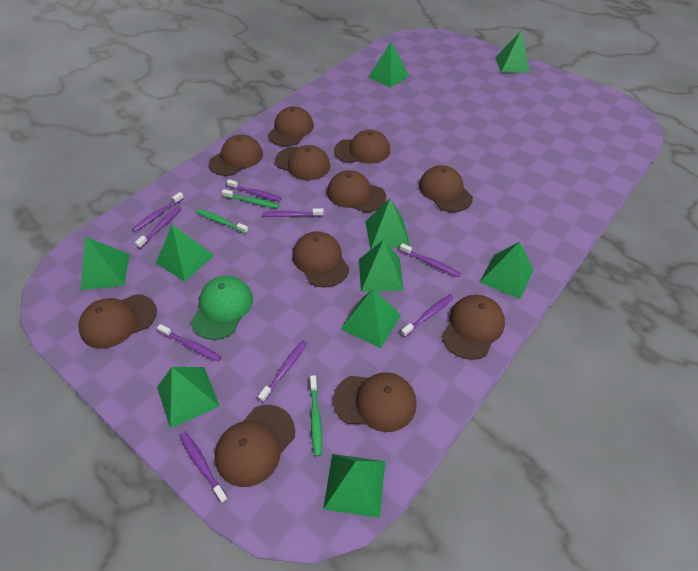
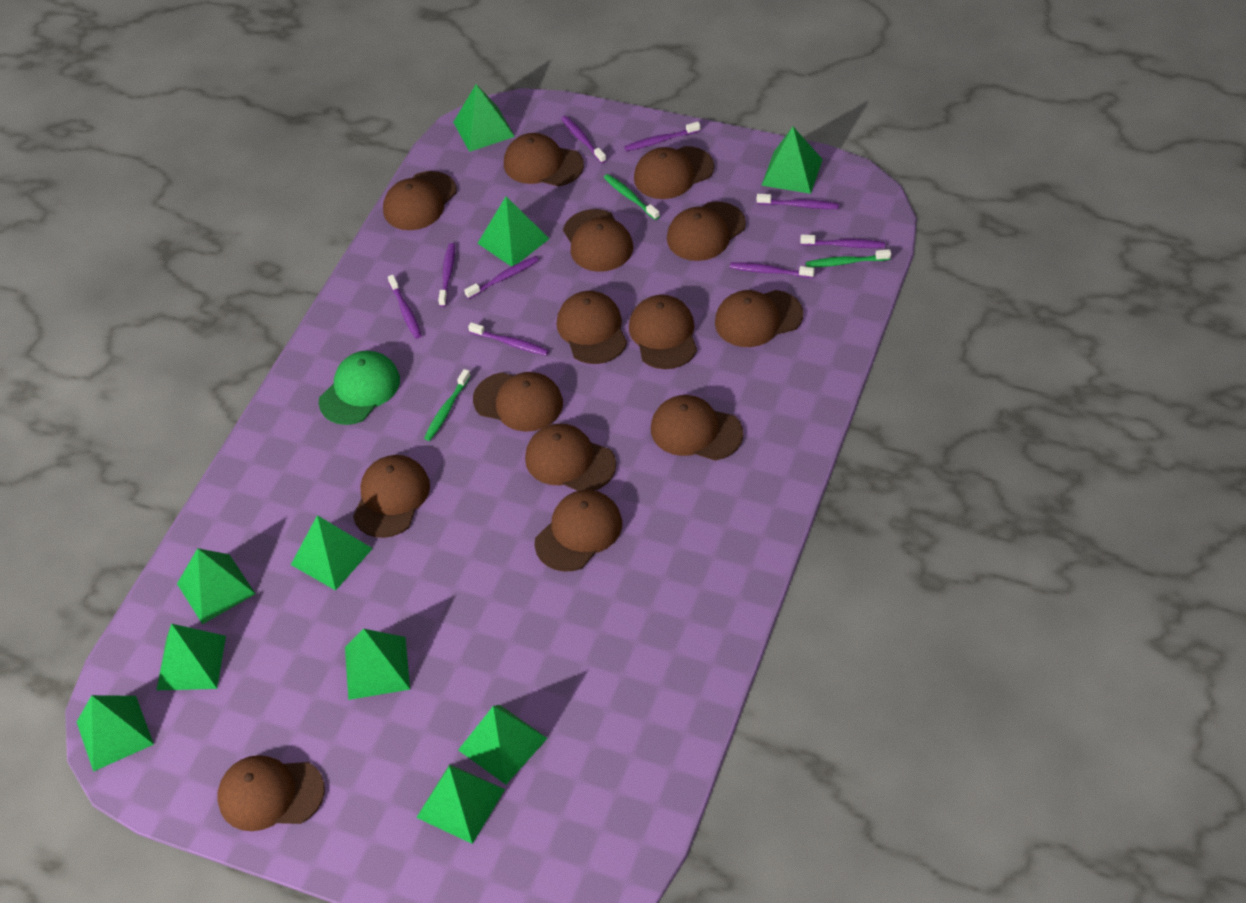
brown cap: 11 -> 14

